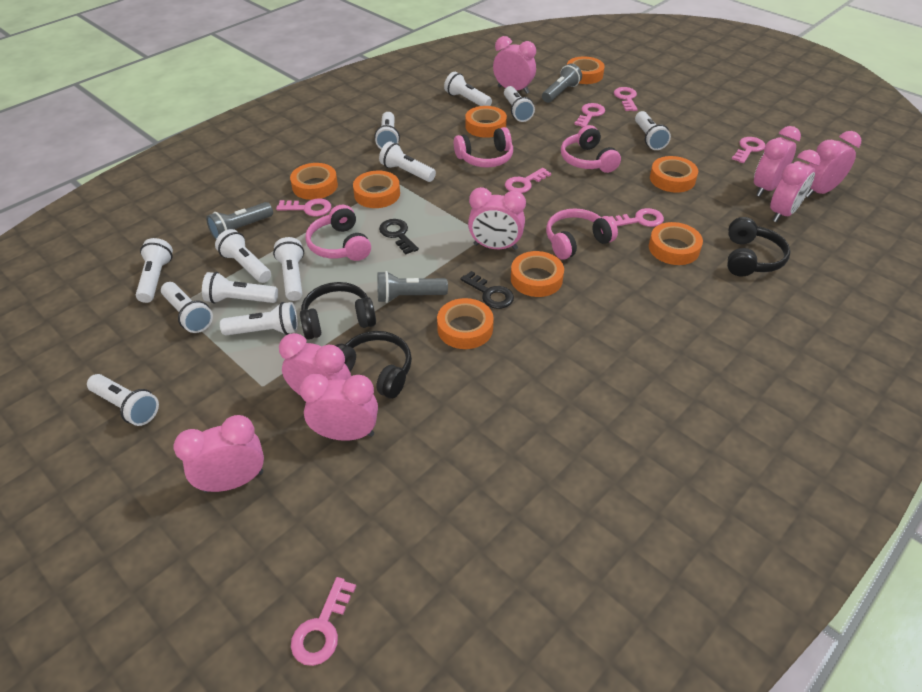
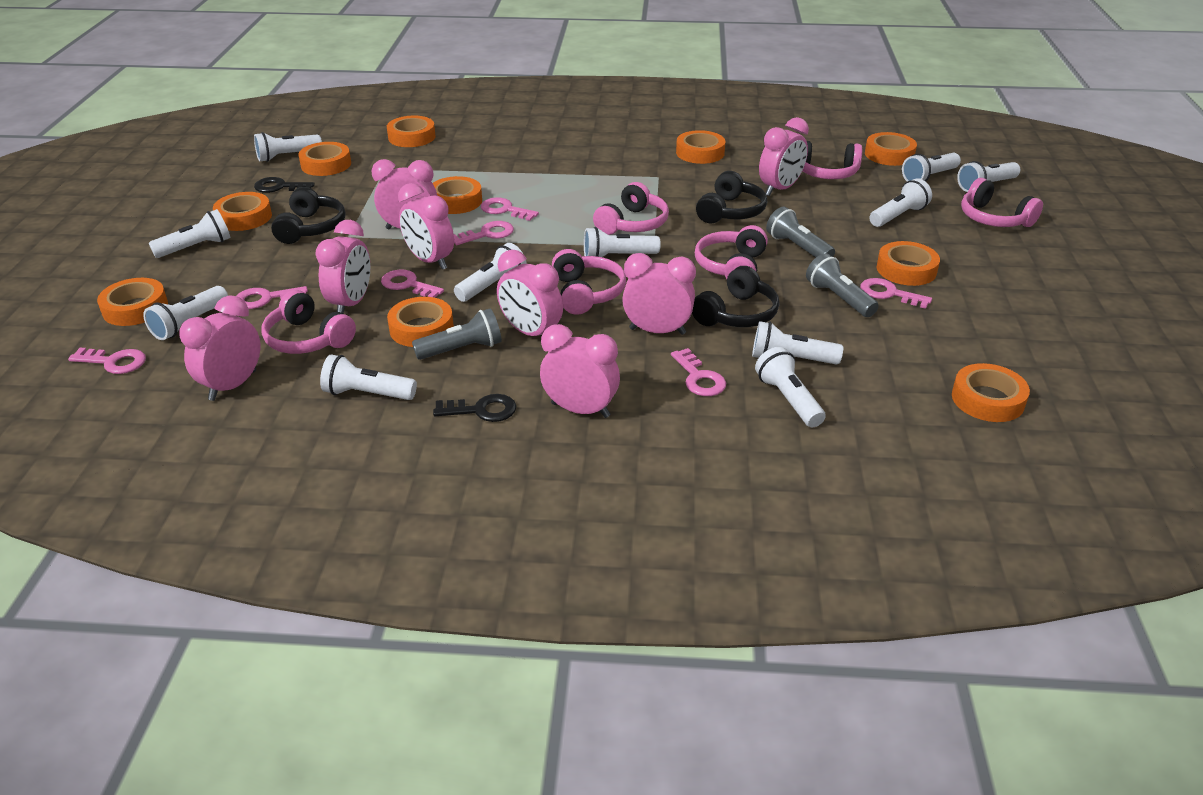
orange tape: 8 -> 10
pink headphones: 4 -> 6
white flashlight: 12 -> 11

